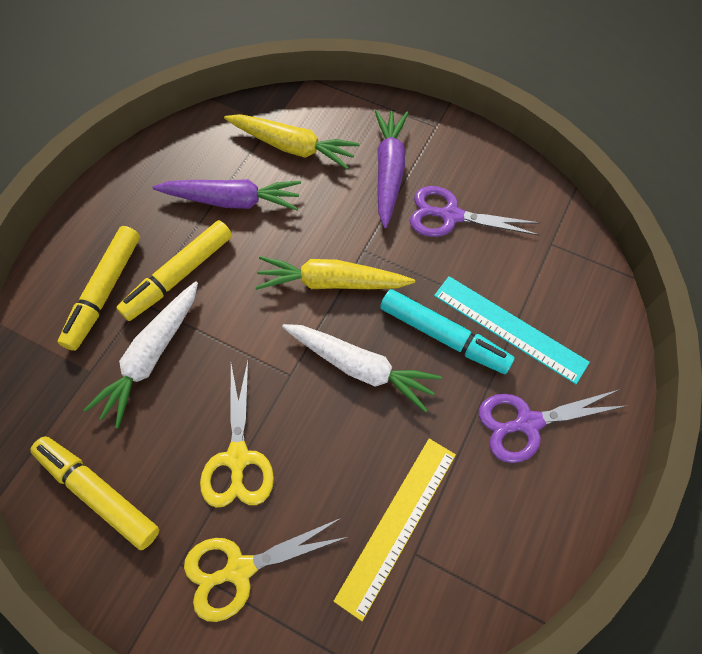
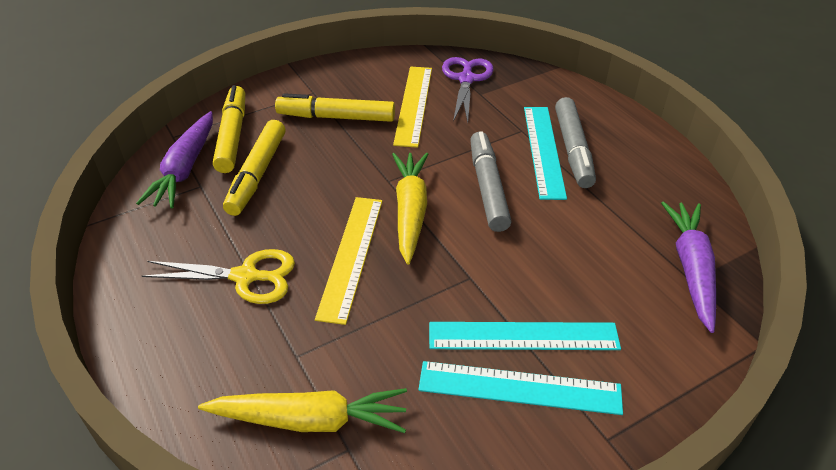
grey marker: 0 -> 2
purple scissors: 2 -> 1
turquoise marker: 1 -> 0
turquoise ruler: 1 -> 3
white carrot: 2 -> 0
yellow ruler: 1 -> 2
yellow scissors: 2 -> 1

